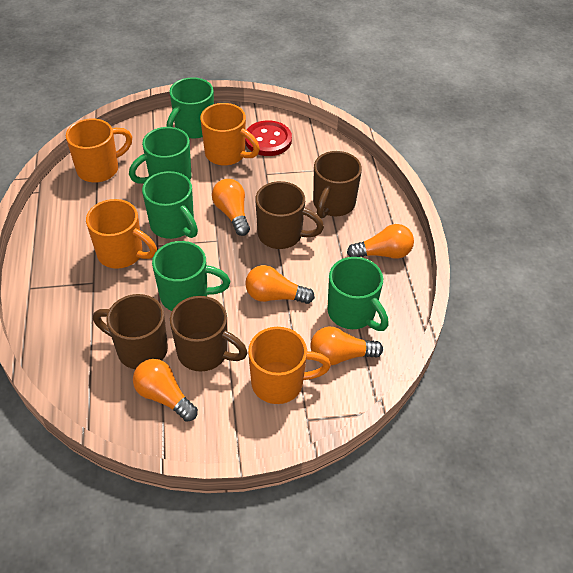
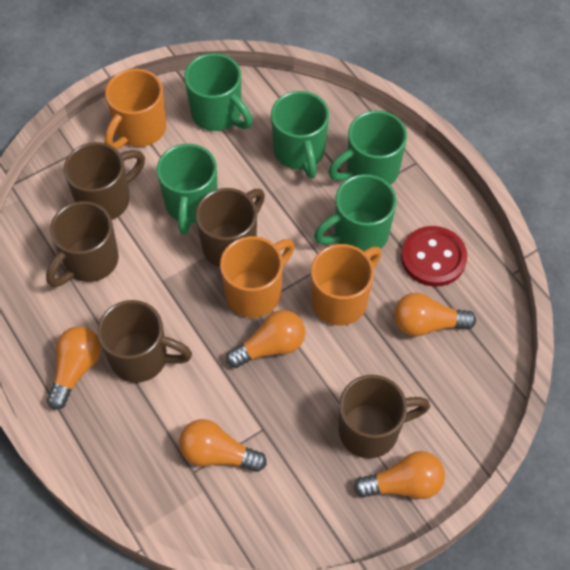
brown mug: 4 -> 5
orange mug: 4 -> 3

